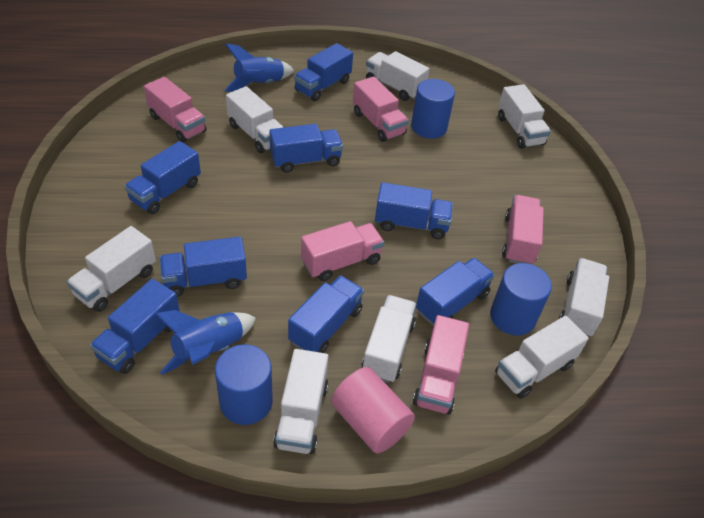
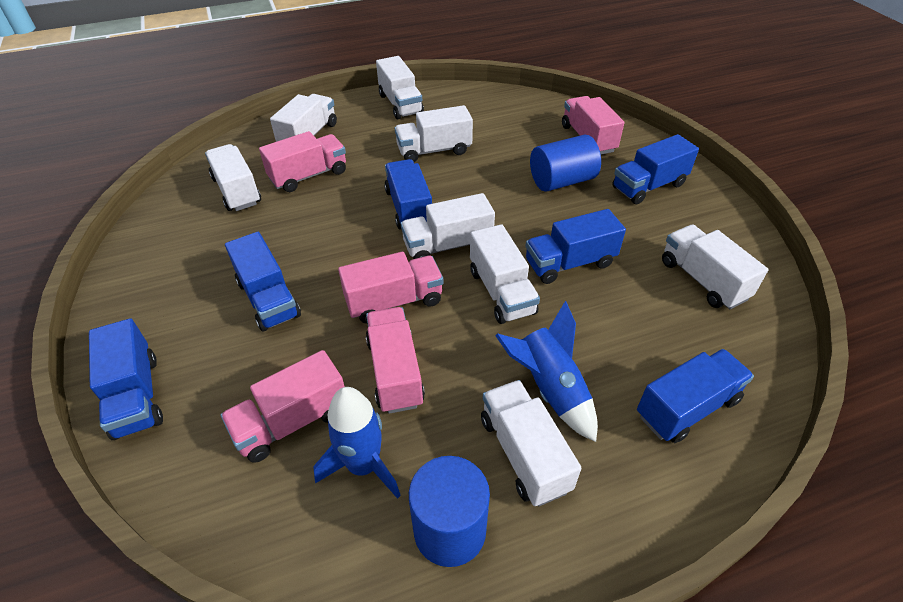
blue cylinder: 3 -> 2
blue truck: 8 -> 6
pink cylinder: 1 -> 0

